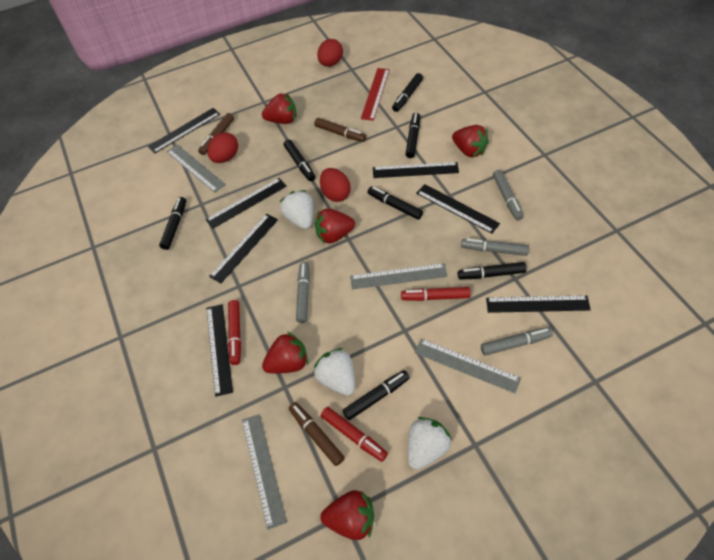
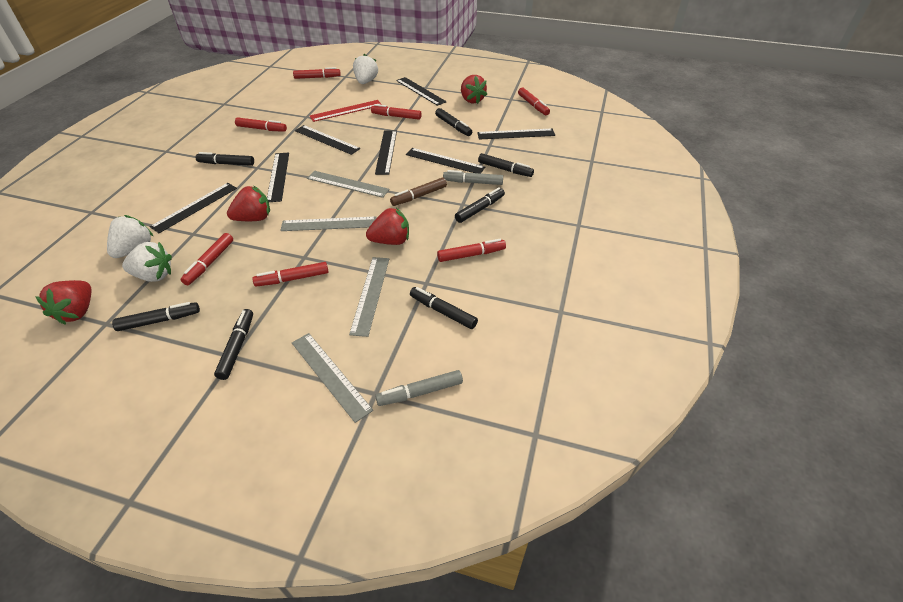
brown marker: 3 -> 1
grey marker: 4 -> 2
red egg: 3 -> 0
red marker: 3 -> 7
red strawberry: 5 -> 4

